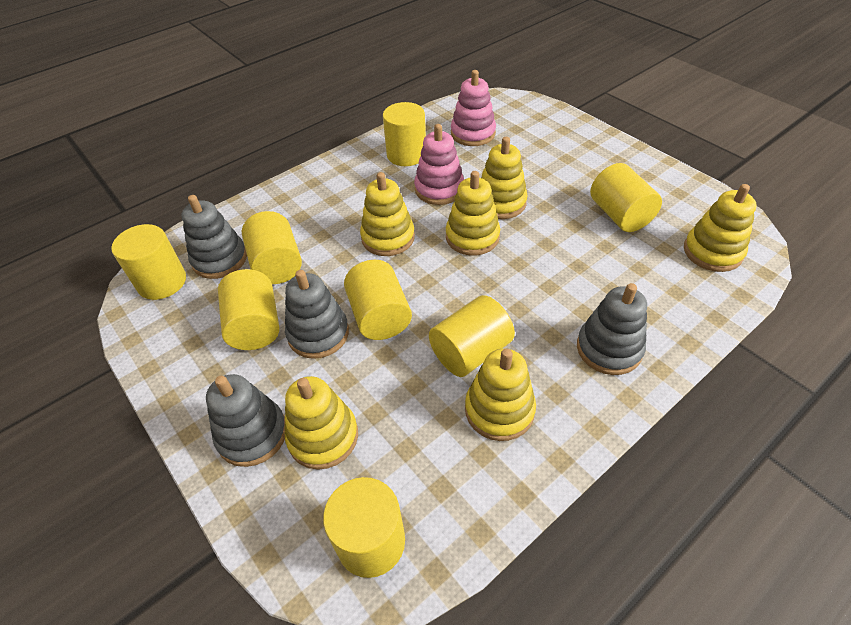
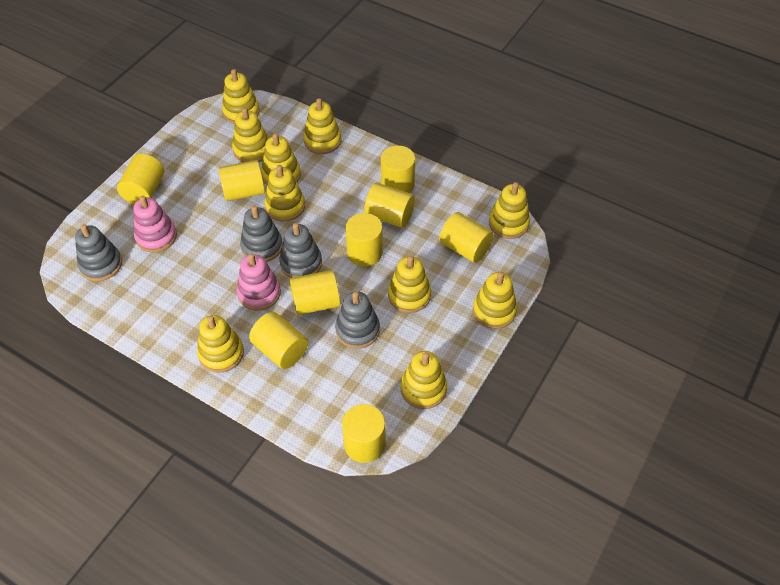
yellow cylinder: 8 -> 9
yellow stacking toy: 6 -> 10

